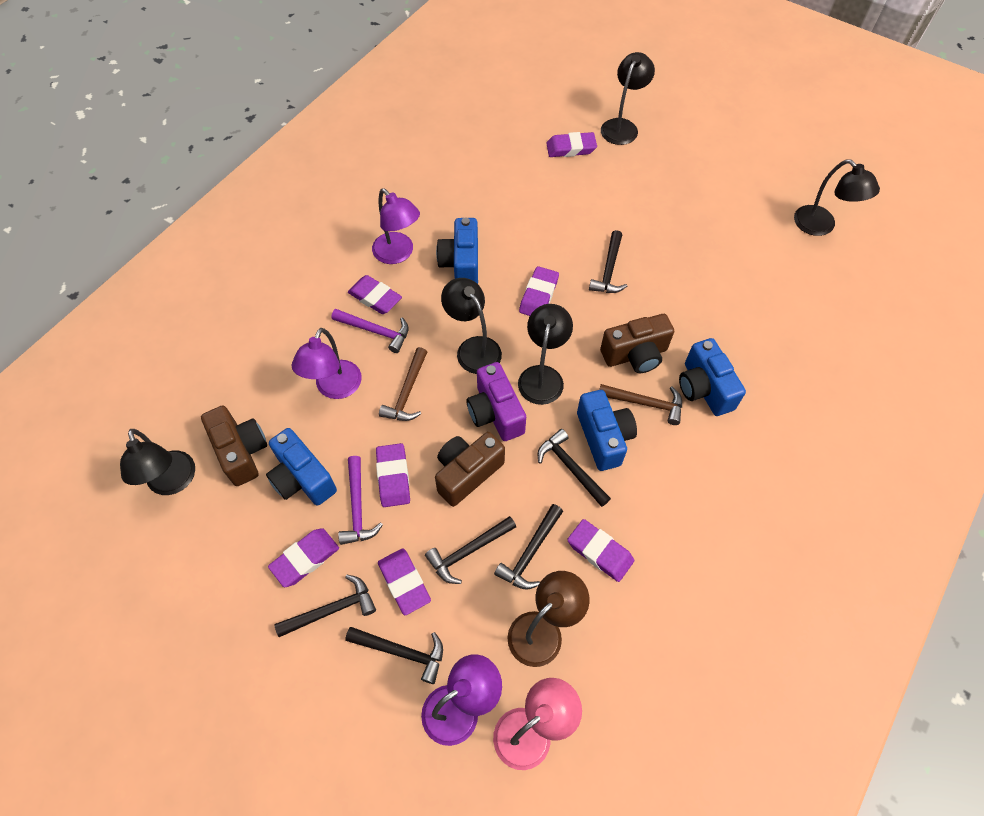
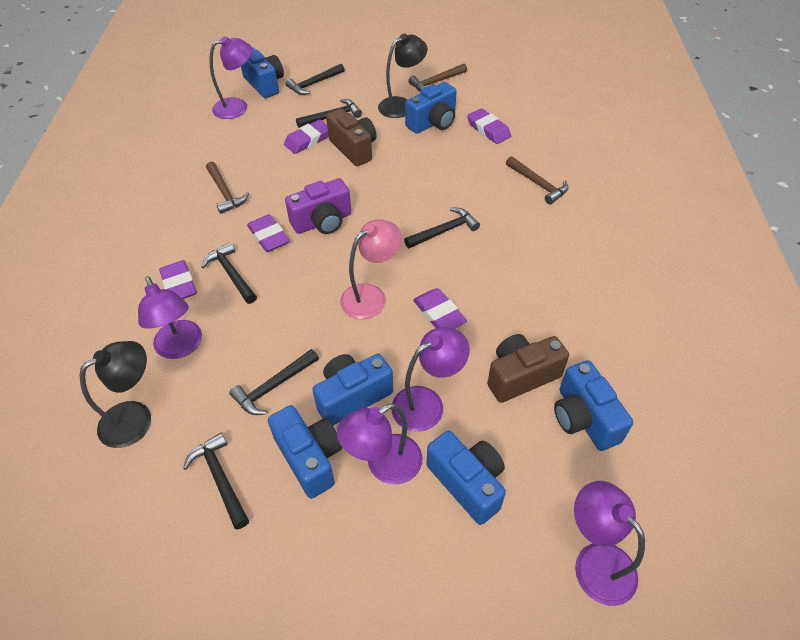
black lamp: 5 -> 2
blue camera: 4 -> 6
brown camera: 3 -> 2
brown hammer: 2 -> 3
brown lamp: 1 -> 0
purple eraser: 7 -> 5
purple hammer: 2 -> 0
purple lamp: 3 -> 5

